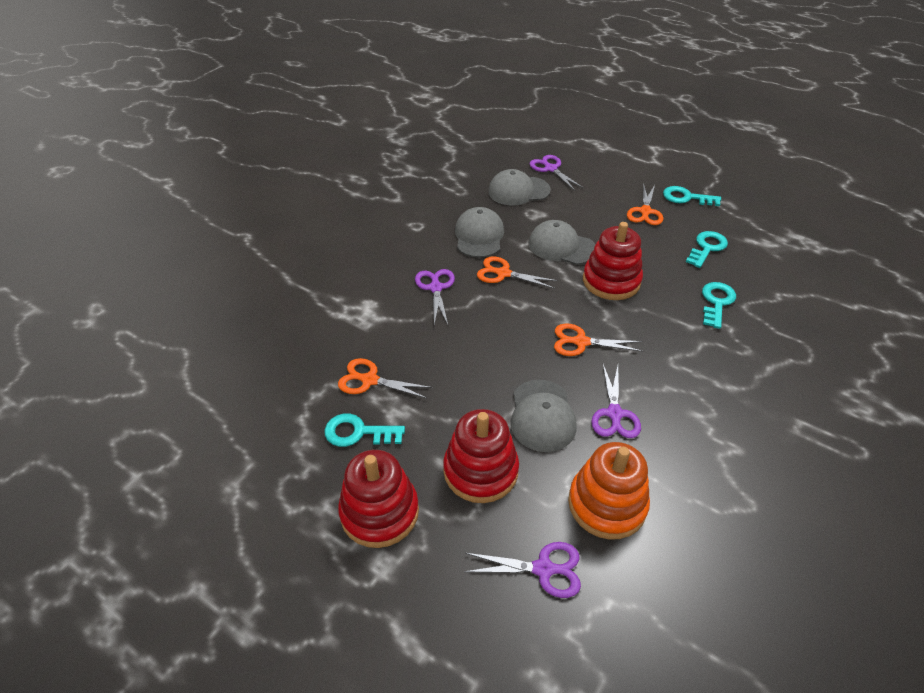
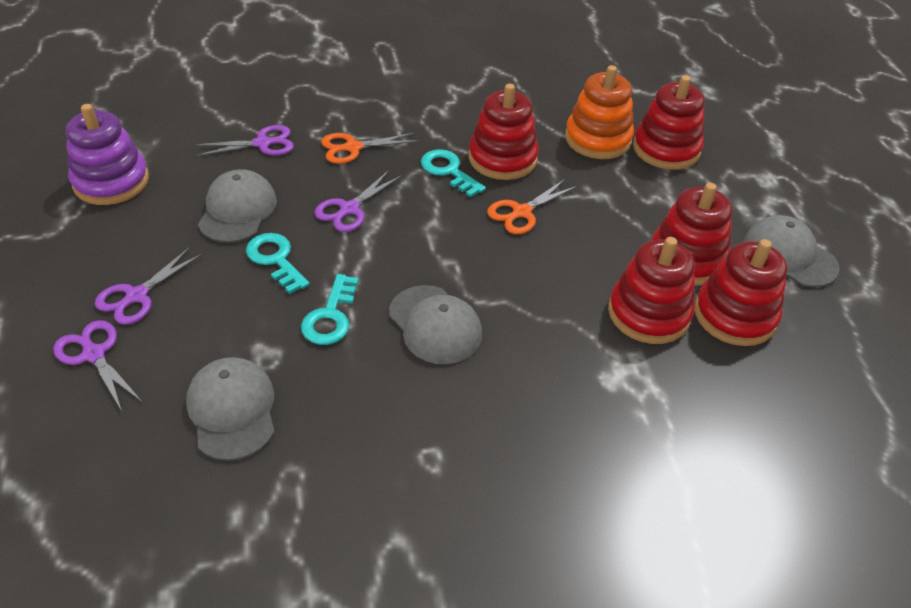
orange scissors: 4 -> 2
purple stacking toy: 0 -> 1
red stacking toy: 3 -> 5
turquoise key: 4 -> 3

